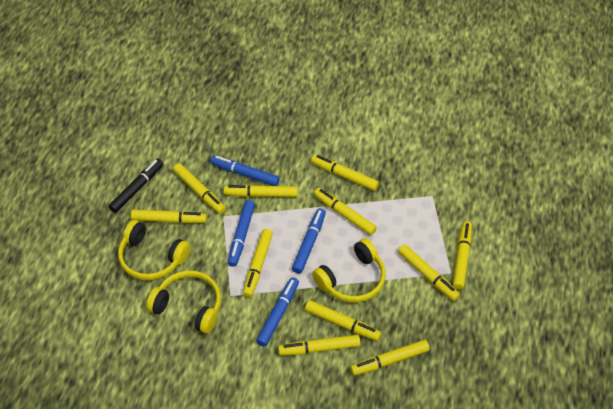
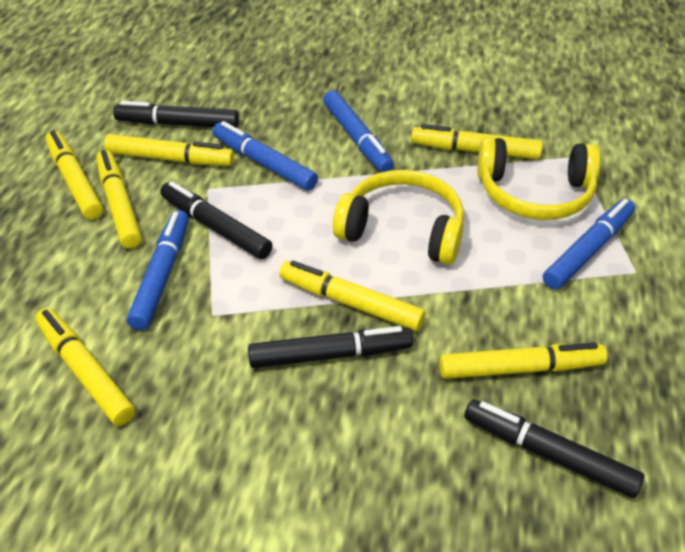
black marker: 1 -> 4
yellow headphones: 3 -> 2
yellow marker: 11 -> 7

